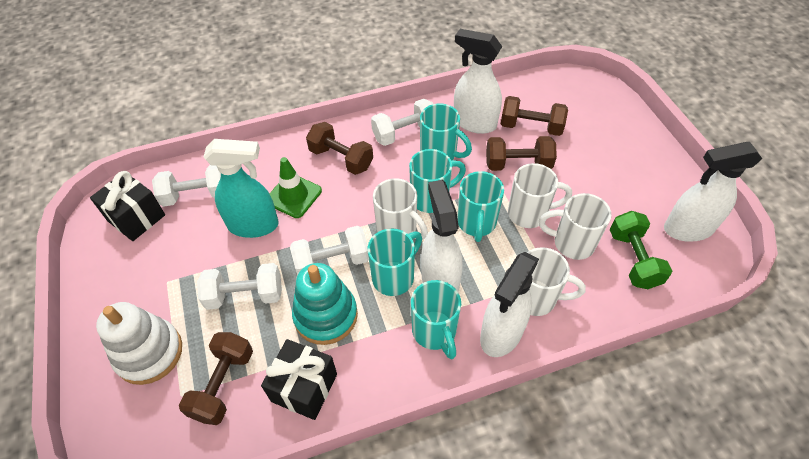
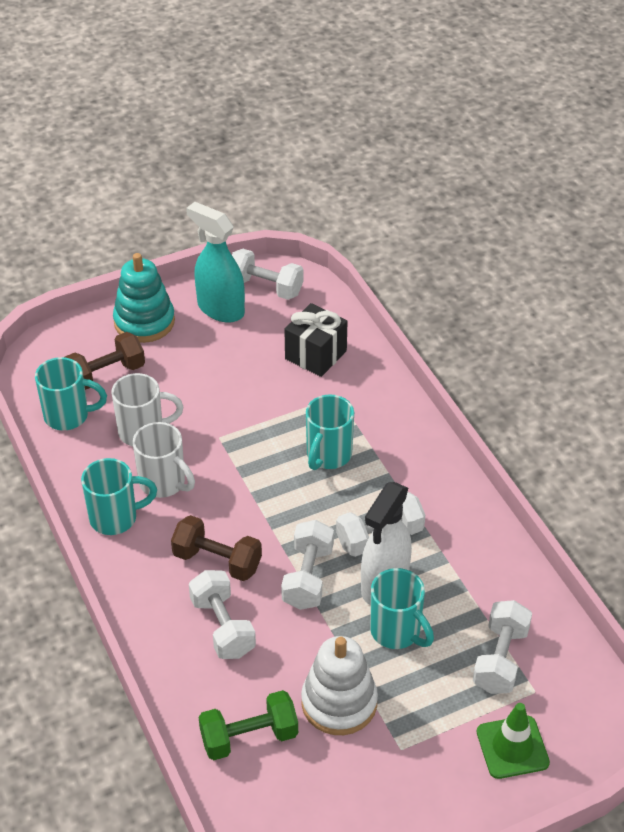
black gift: 2 -> 1
brown dumbbell: 4 -> 2
turquoise mug: 5 -> 4
white dumbbell: 4 -> 5
white mug: 4 -> 2
white spray bottle: 4 -> 1

